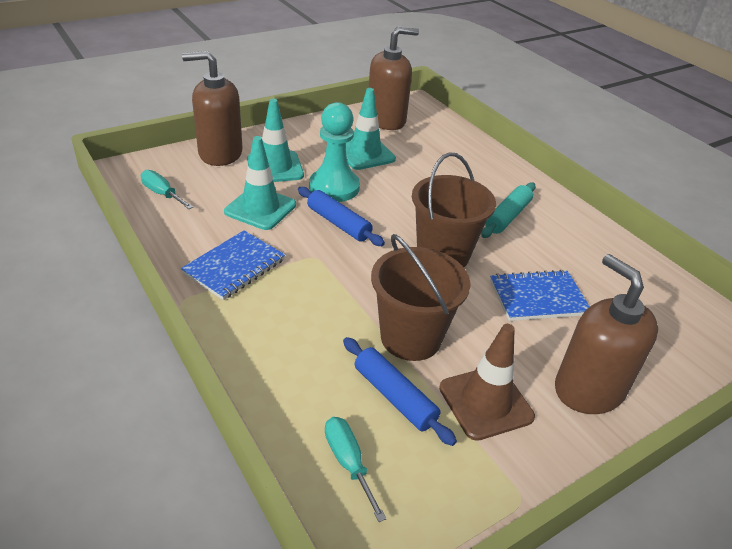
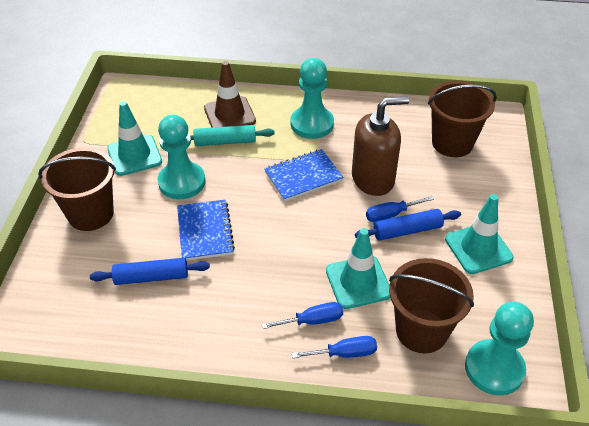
blue screwdriver: 0 -> 3
brown bucket: 2 -> 3
brown soap dispenser: 3 -> 1
turquoise pawn: 1 -> 3
turquoise screwdriver: 2 -> 0

